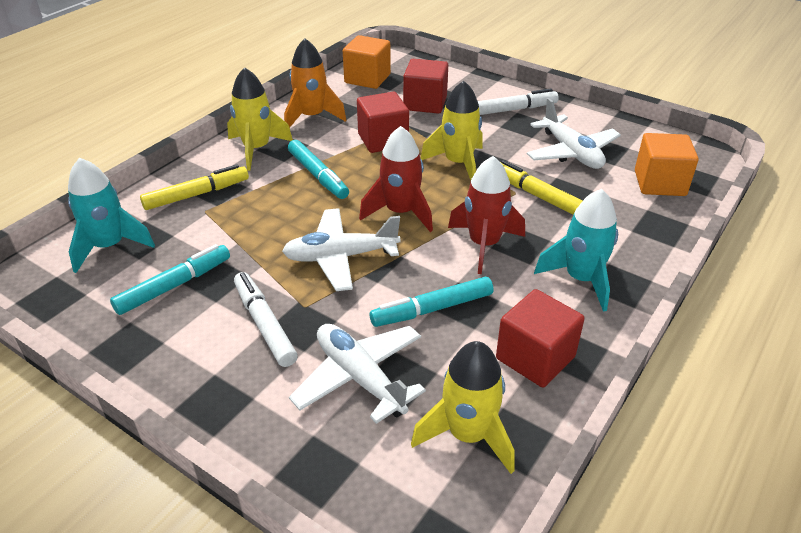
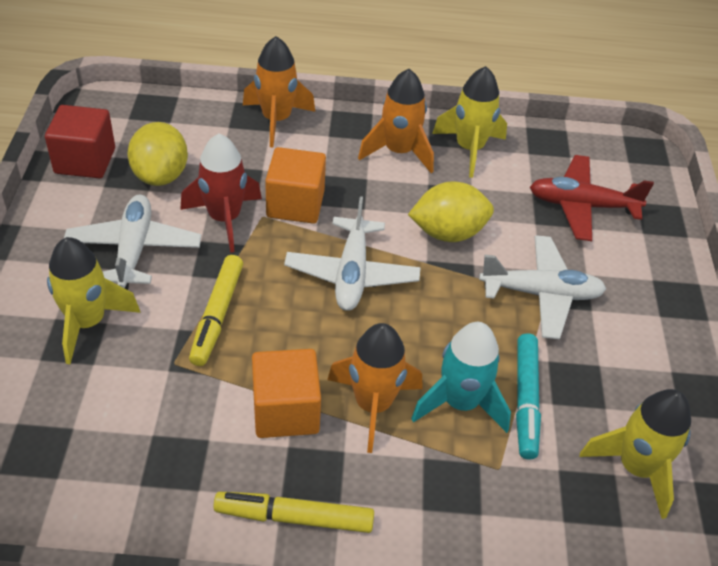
orange rocket: 1 -> 3
red cube: 3 -> 1
red plane: 0 -> 1
red rocket: 2 -> 1
turquoise marker: 3 -> 1
turquoise rocket: 2 -> 1
white marker: 2 -> 0
yellow lemon: 0 -> 2

